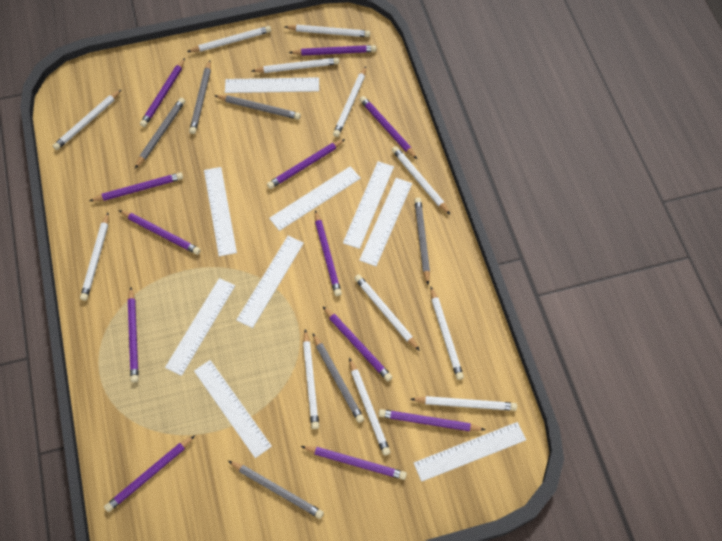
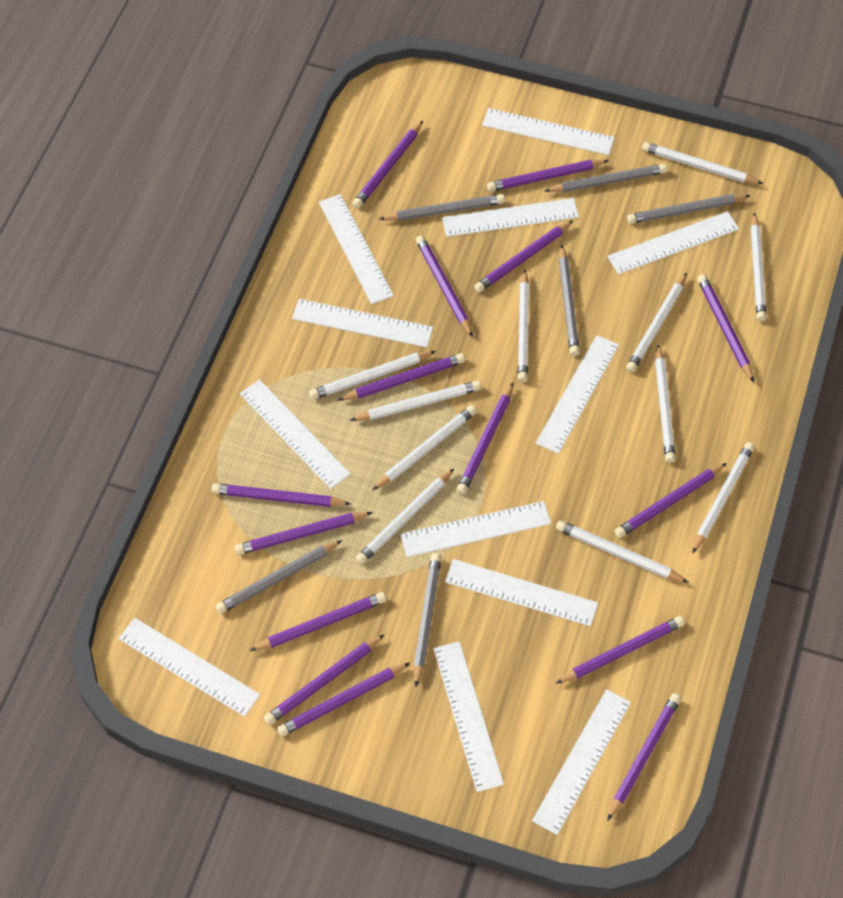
purple pencil: 12 -> 15
white pencil: 12 -> 11
white ruler: 9 -> 12

